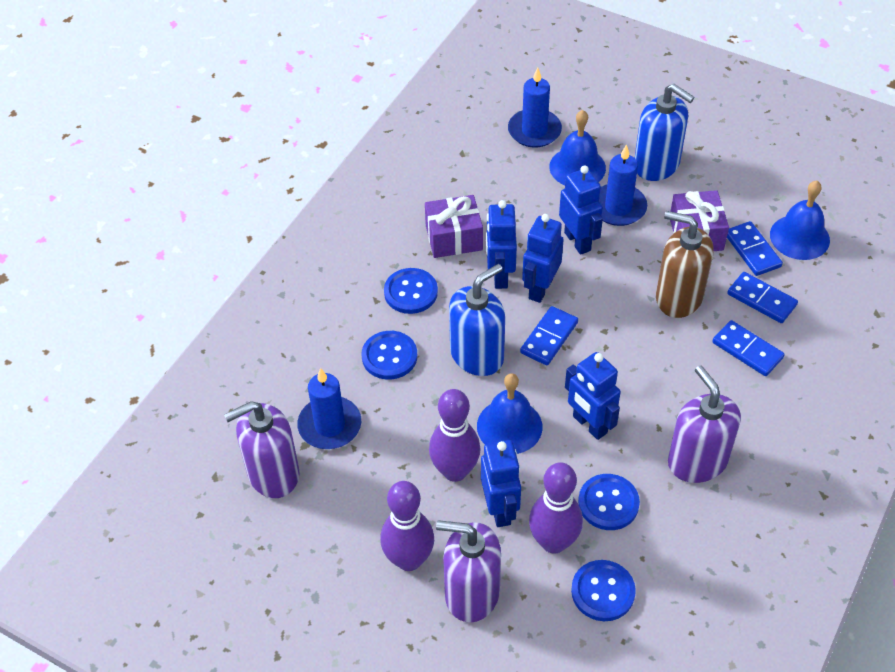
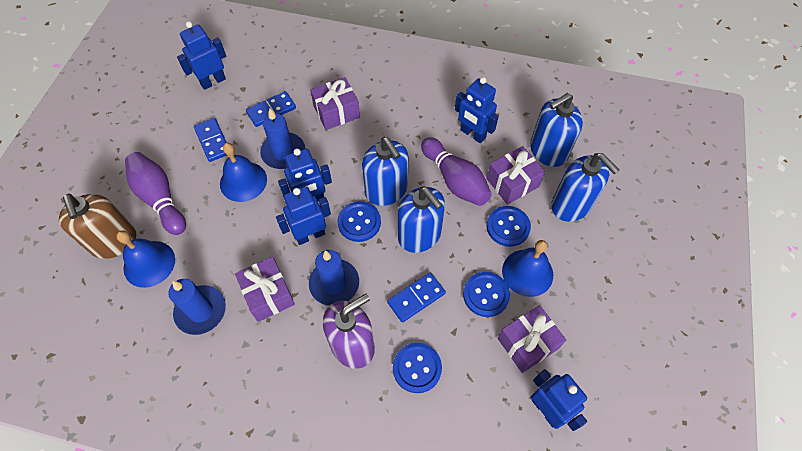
blue domino: 4 -> 3
blue soap dispenser: 2 -> 4
purple bowling pin: 3 -> 2
purple gift: 2 -> 4
purple soap dispenser: 3 -> 1

